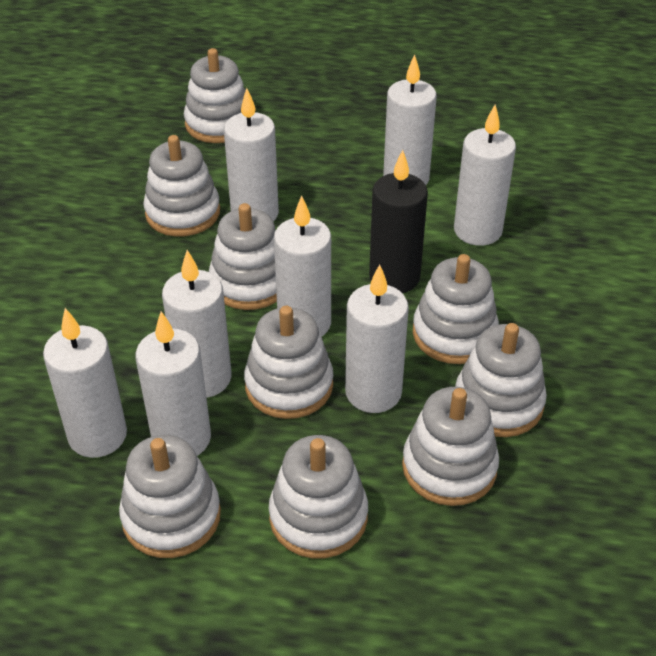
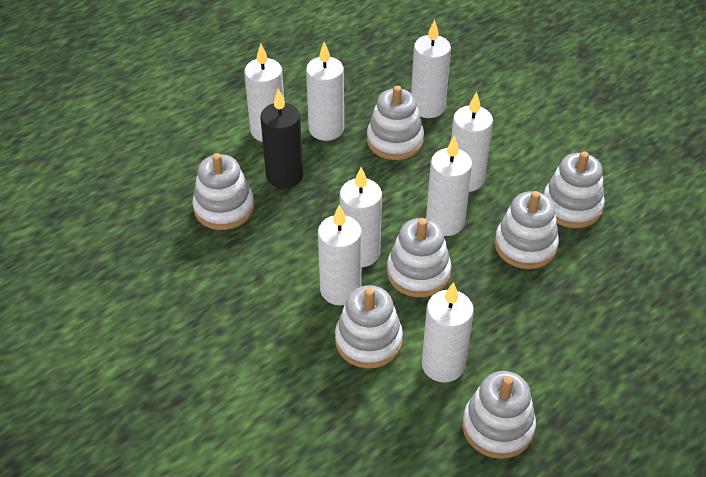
white stacking toy: 9 -> 7

